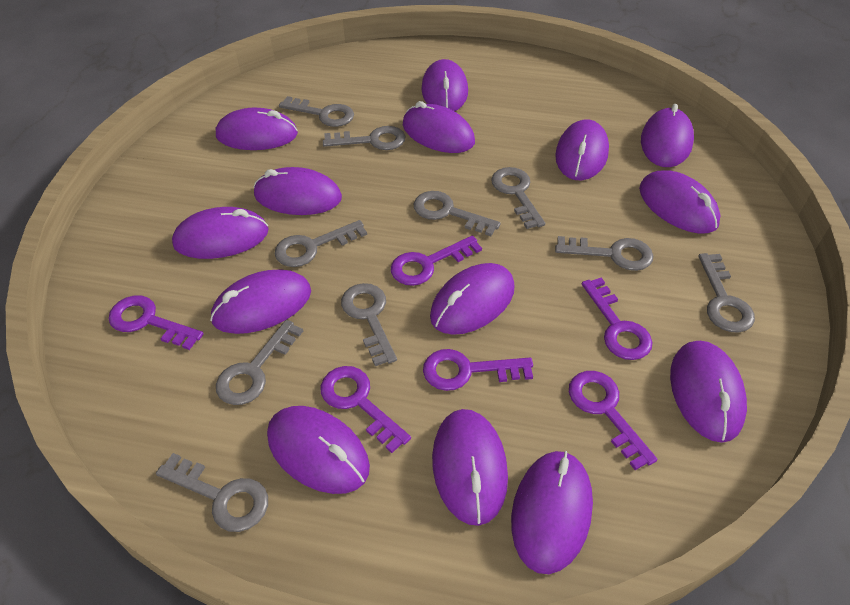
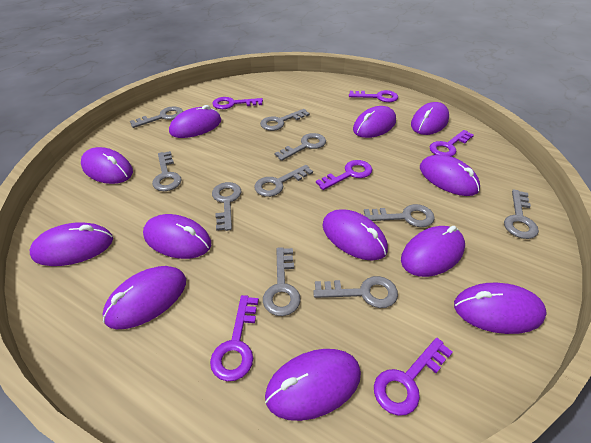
purple mouse: 14 -> 12

